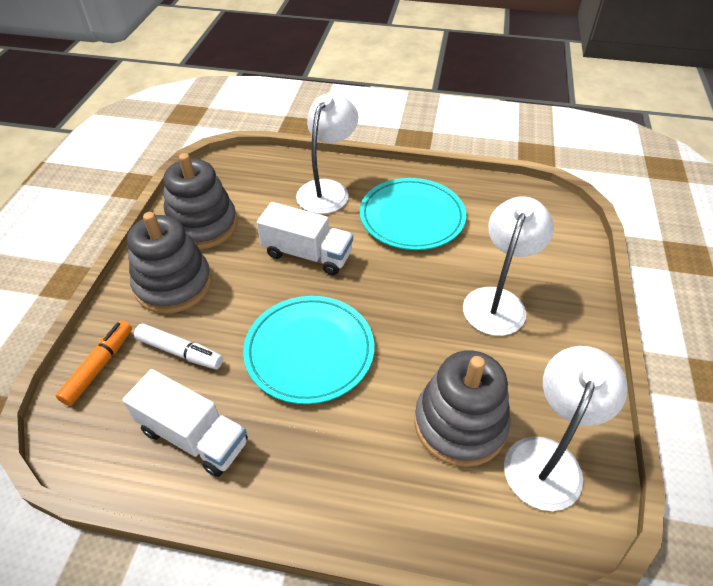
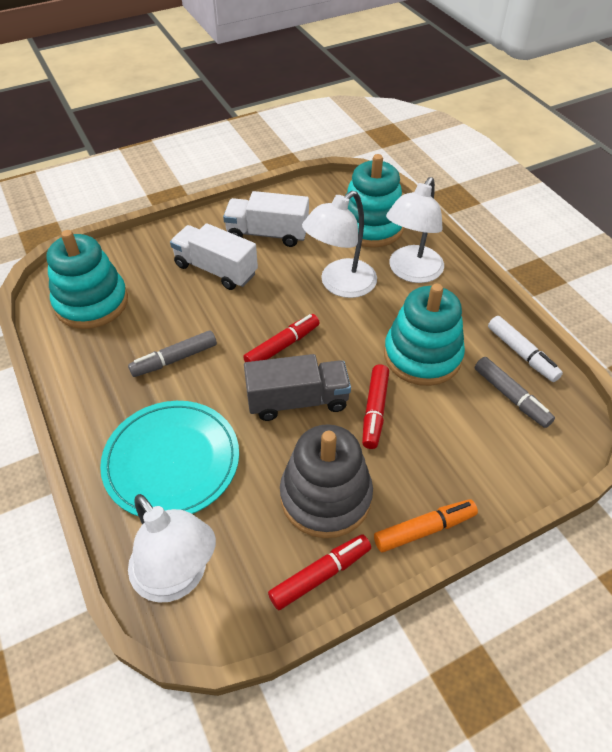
grey marker: 0 -> 2
grey stacking toy: 3 -> 1
grey truck: 0 -> 1
red marker: 0 -> 3
turquoise plate: 2 -> 1
turquoise stacking toy: 0 -> 3

